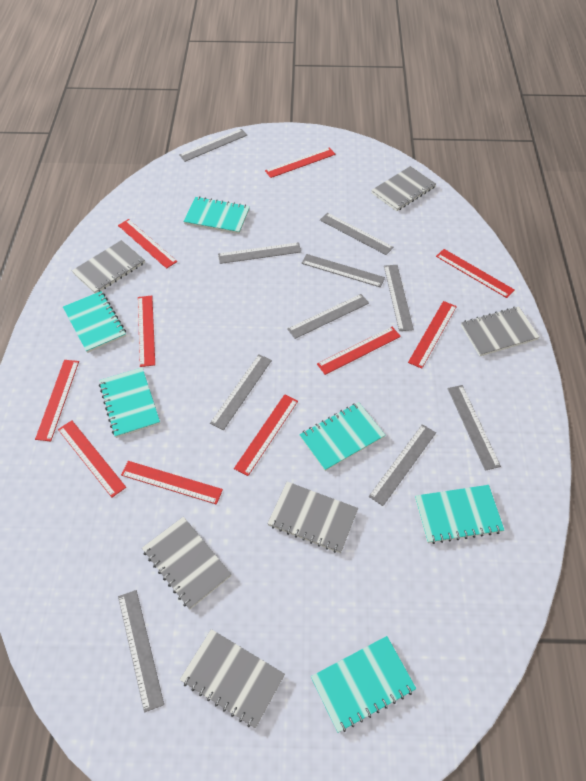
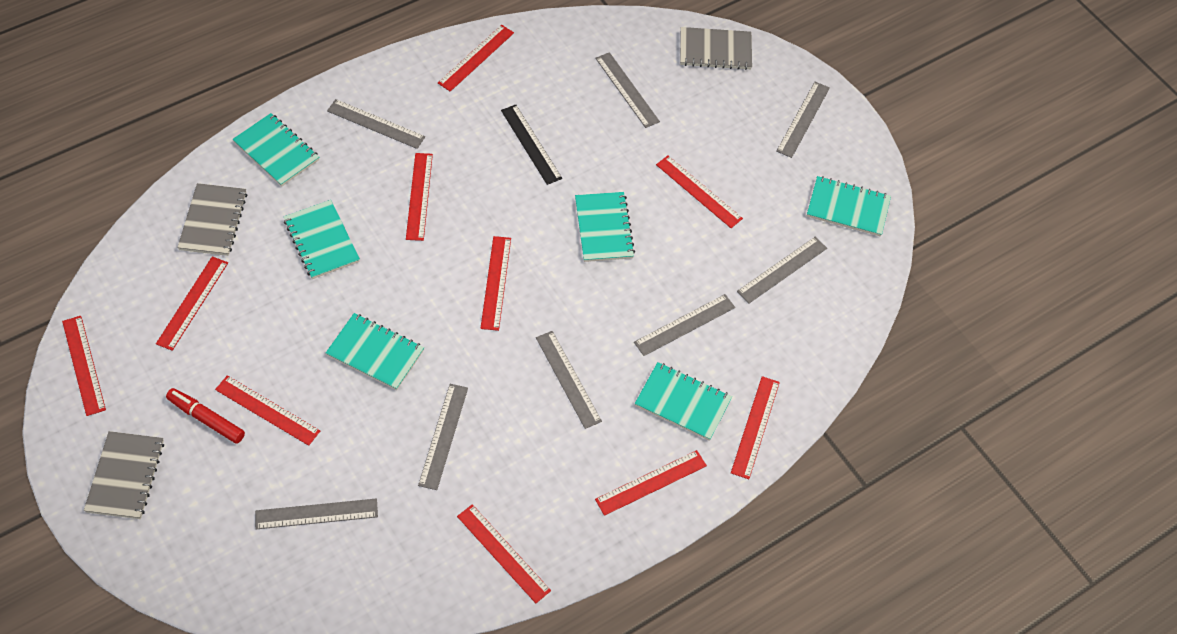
black ruler: 0 -> 1
grey notebook: 6 -> 3
grey ruler: 10 -> 8
red marker: 0 -> 1

